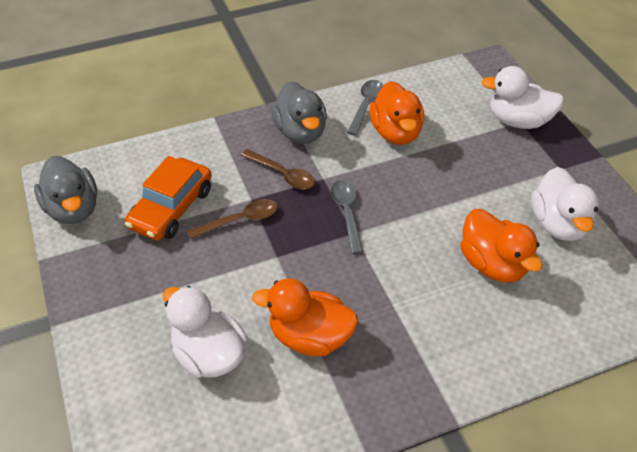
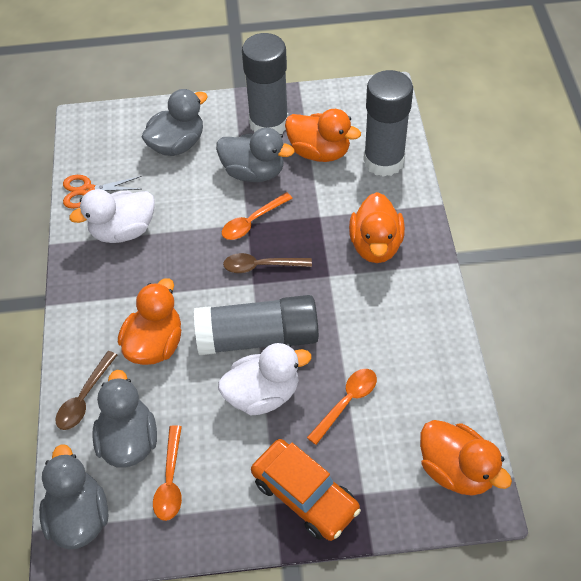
grey duck: 2 -> 4
grey glue stick: 0 -> 3
grey spoon: 2 -> 0
orange duck: 3 -> 4
orange scissors: 0 -> 1
orange spoon: 0 -> 3
white duck: 3 -> 2

